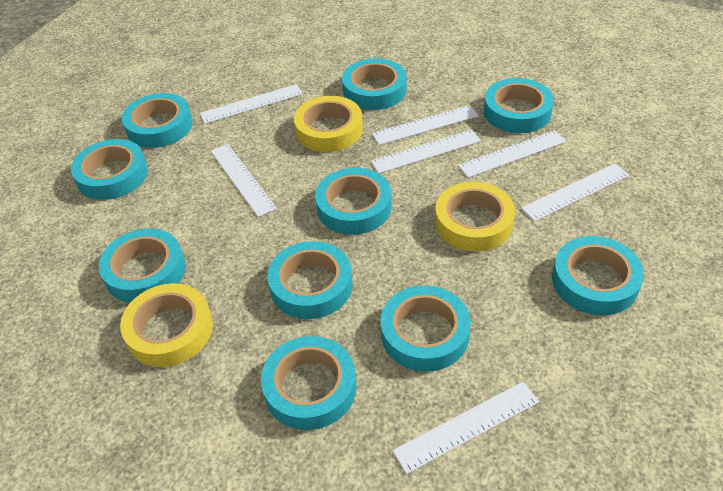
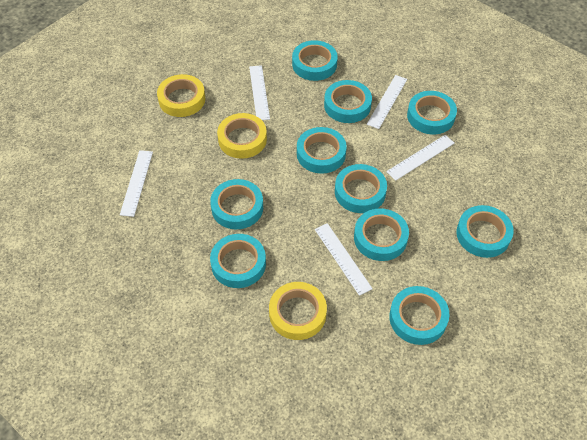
white ruler: 7 -> 5

